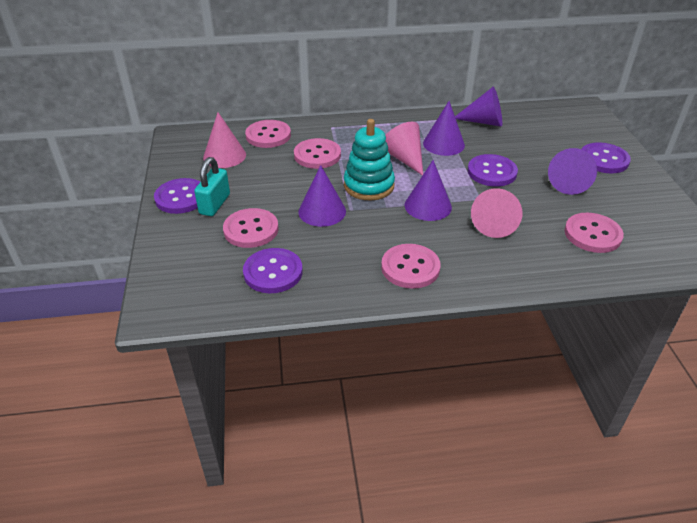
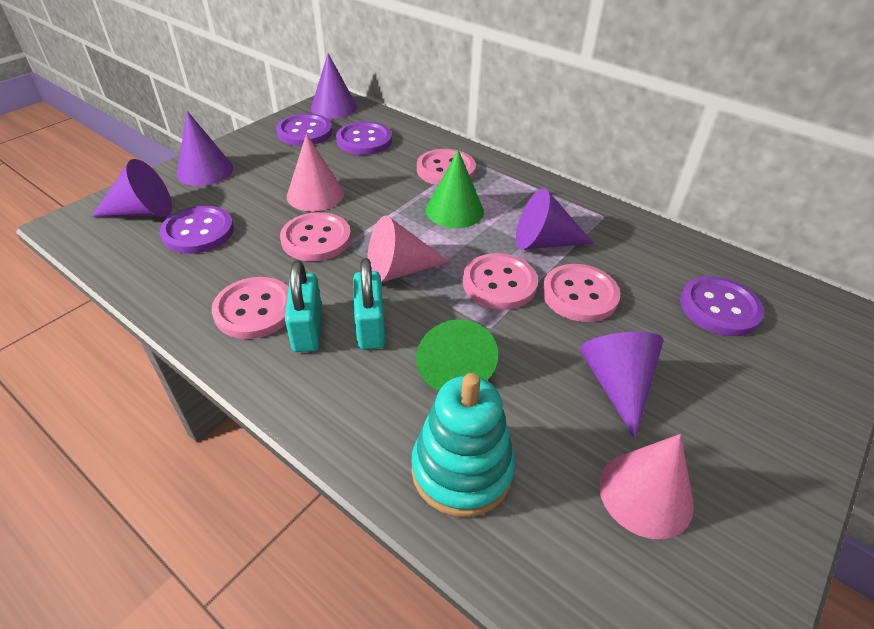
green cone: 0 -> 2
turquoise padlock: 1 -> 2

